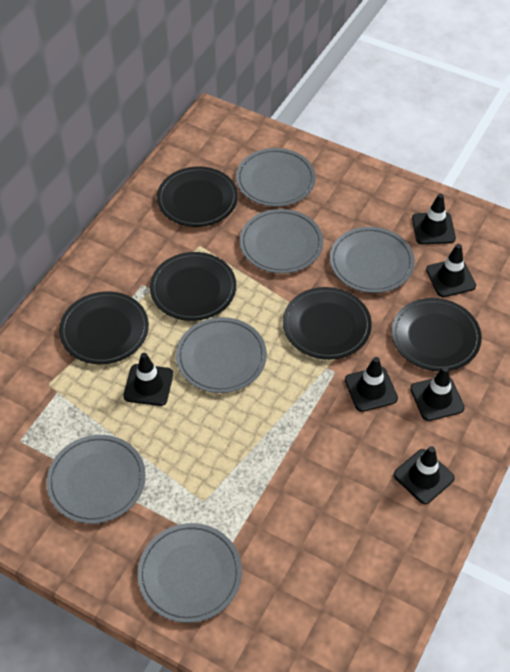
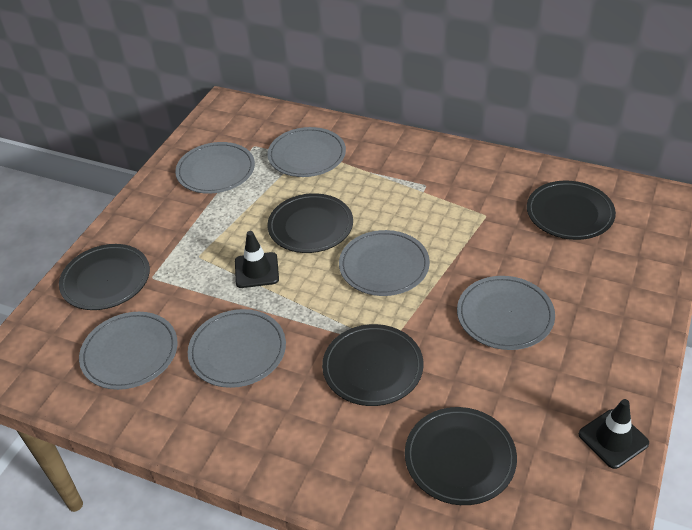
black traffic cone: 6 -> 2

